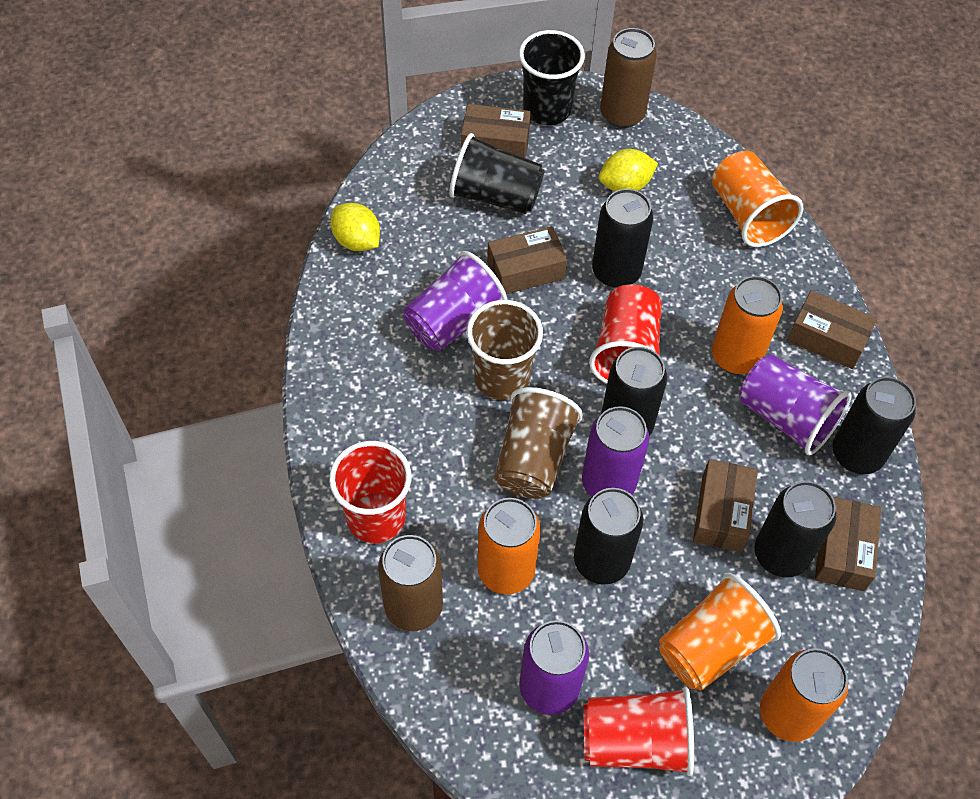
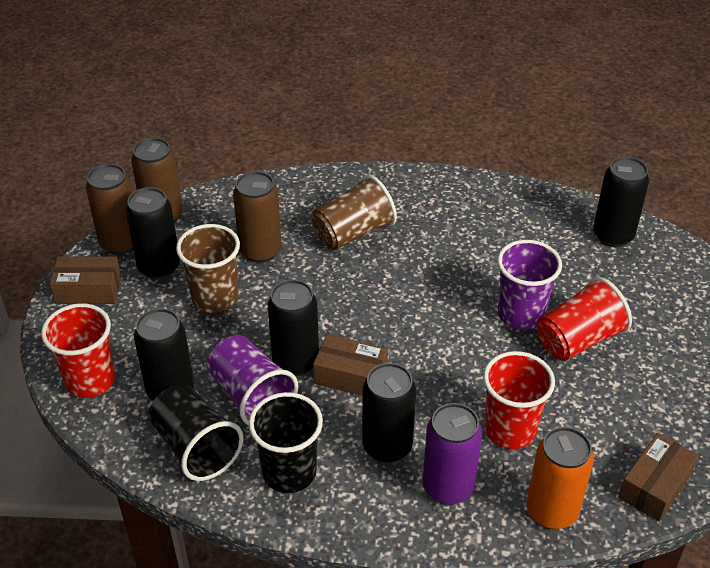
brown box: 5 -> 3
brown can: 2 -> 3
orange can: 3 -> 1
orange cup: 2 -> 0
purple can: 2 -> 1
yellow lemon: 2 -> 0

